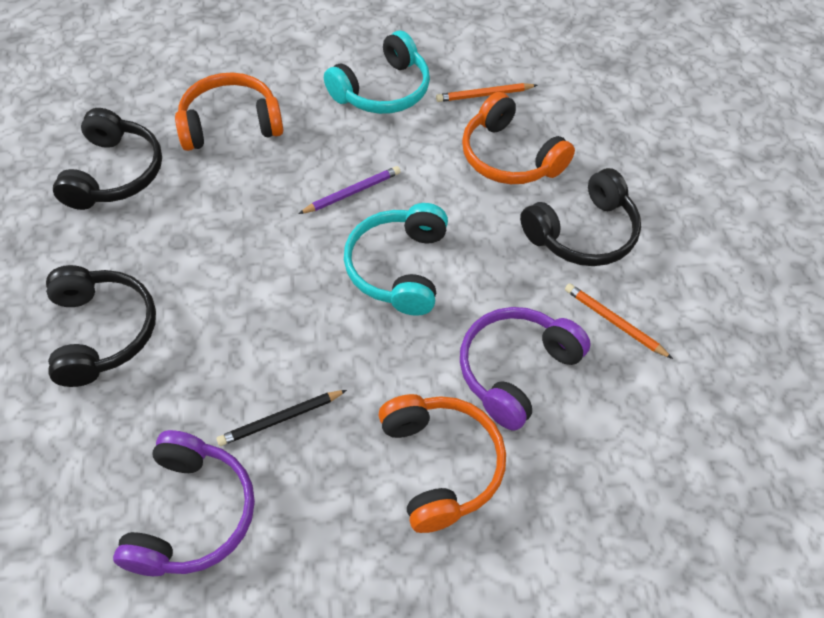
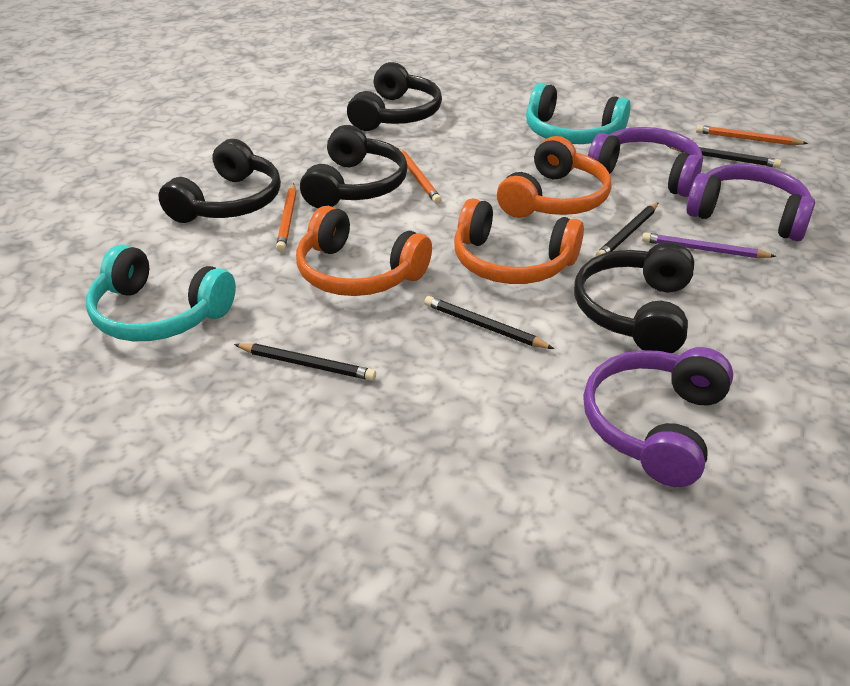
black headphones: 3 -> 4
black pencil: 1 -> 4
orange pencil: 2 -> 3
purple headphones: 2 -> 3

